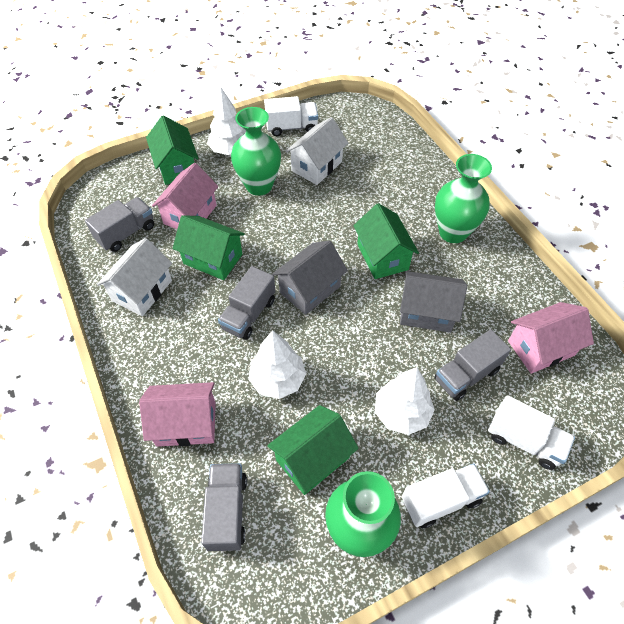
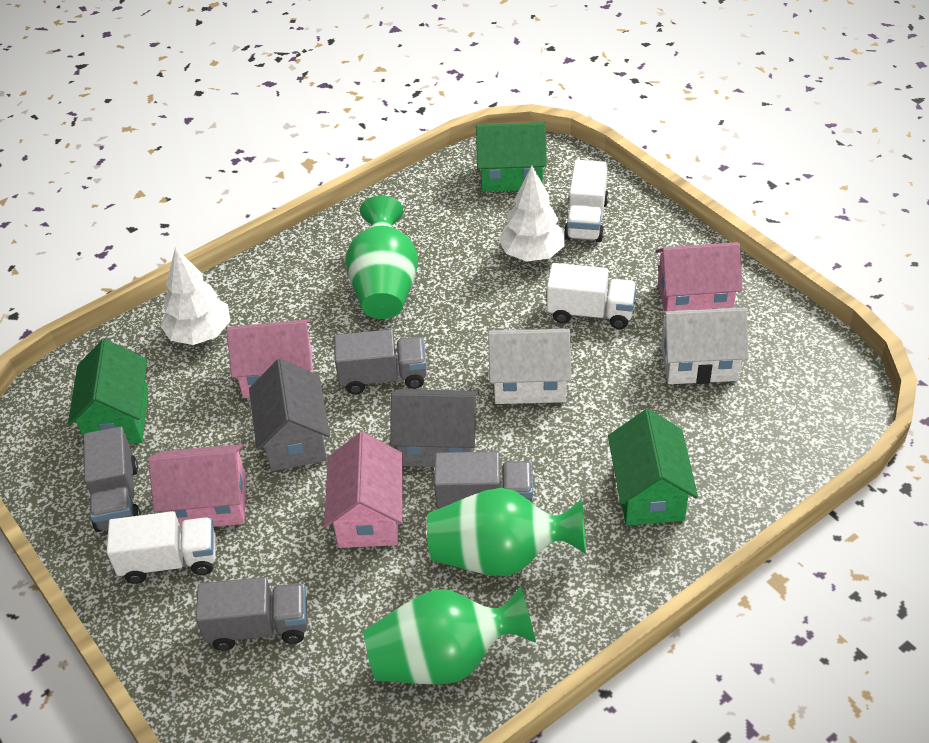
green house: 4 -> 3
pink house: 3 -> 4
white tree: 3 -> 2

